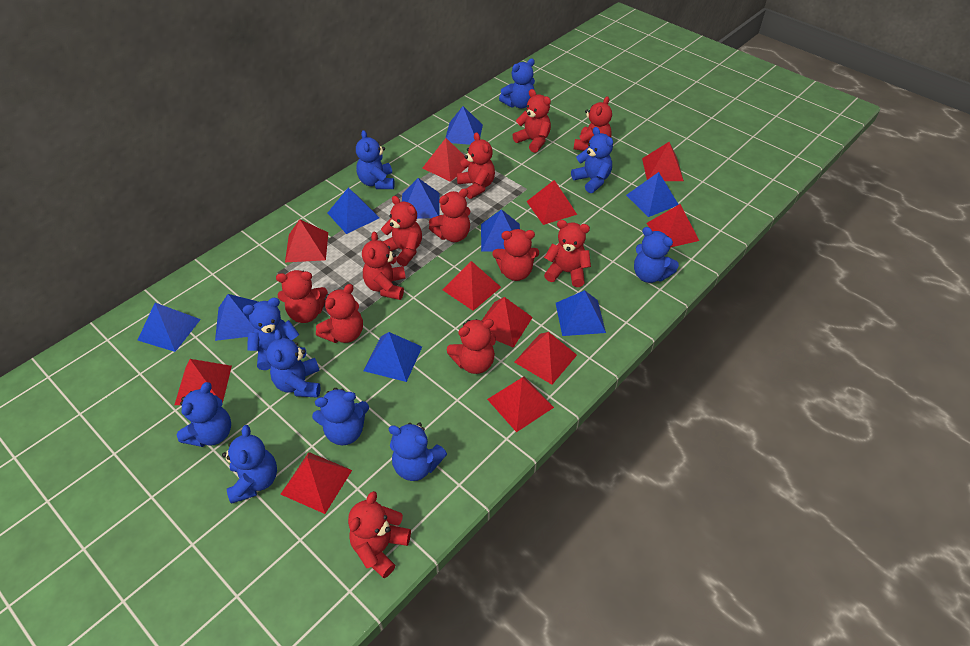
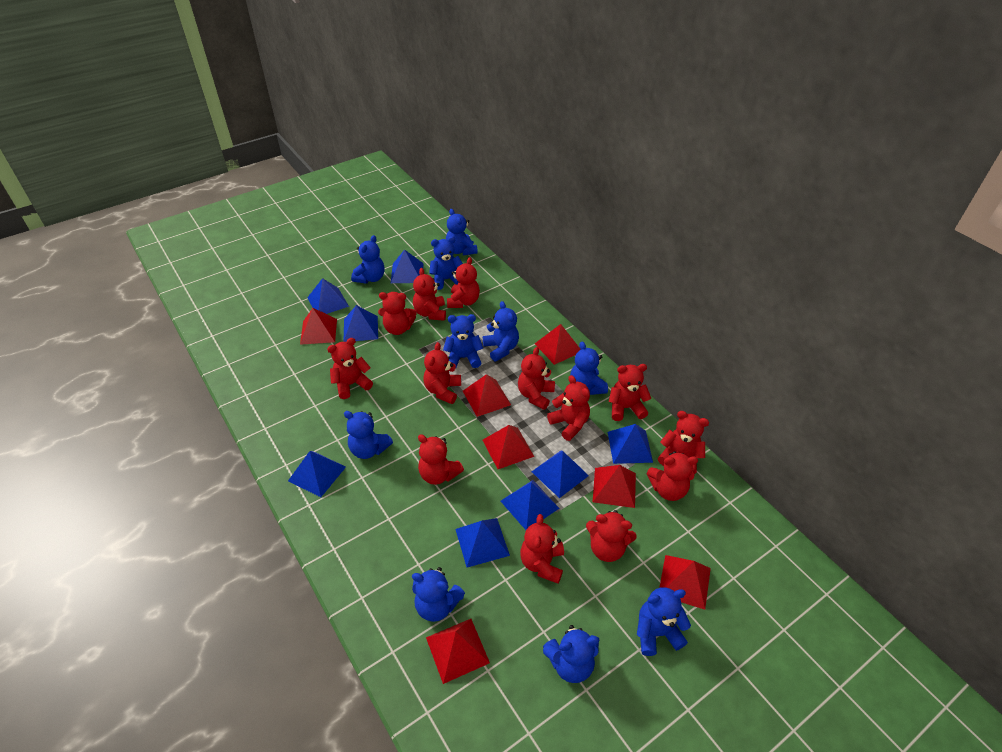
blue pyramid: 9 -> 8
red pyramid: 11 -> 7
red teddy bear: 12 -> 13

